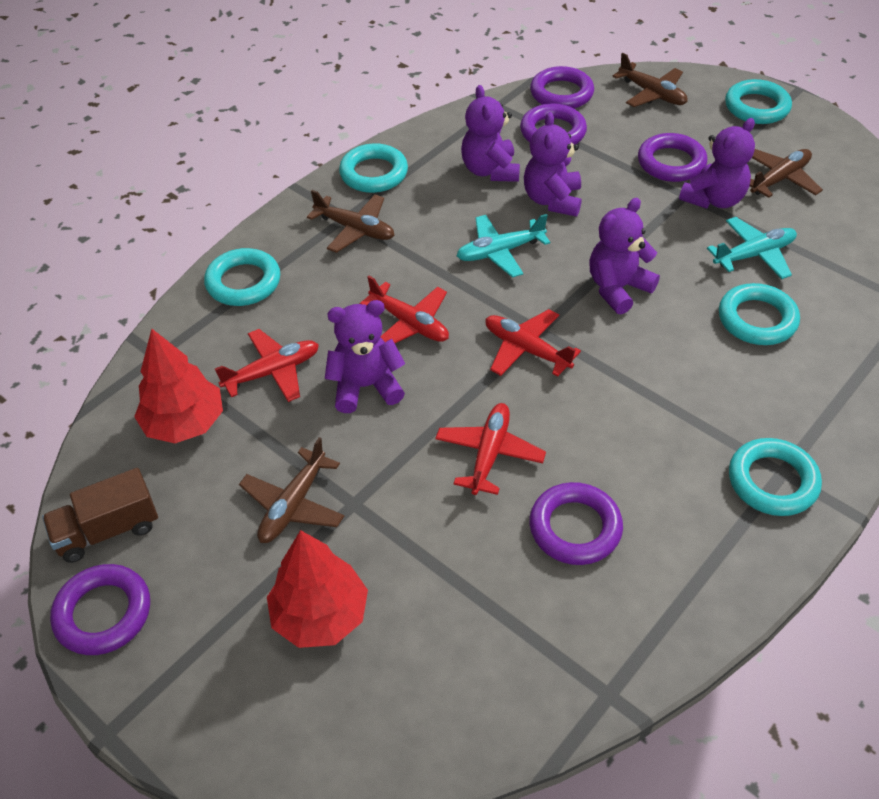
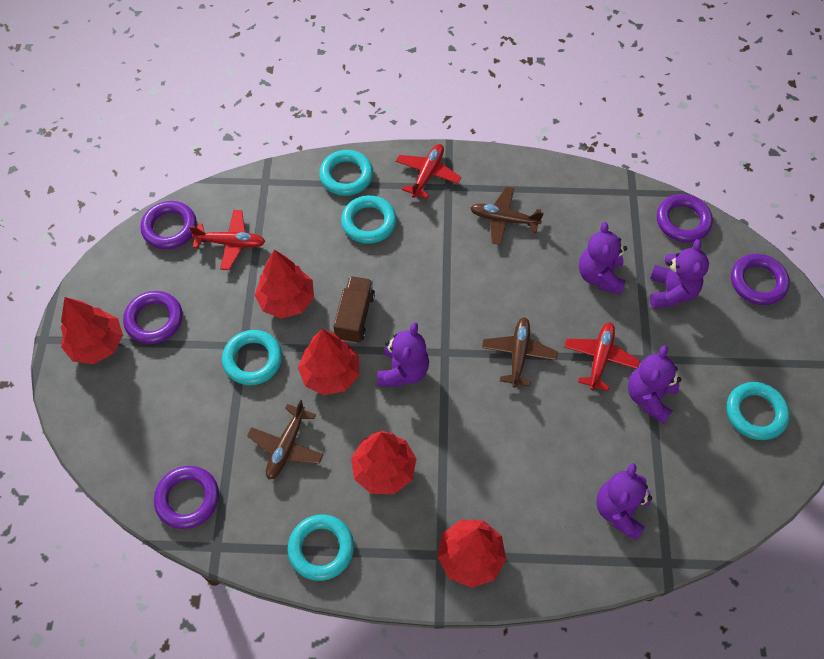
brown plane: 4 -> 3
red plane: 4 -> 3
red tree: 2 -> 5
turquoise plane: 2 -> 0

